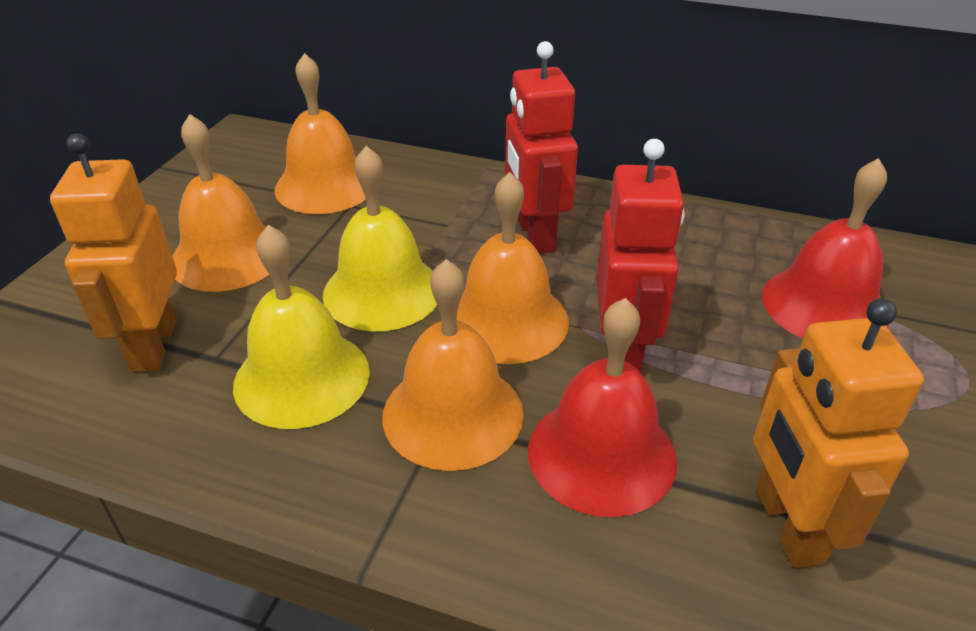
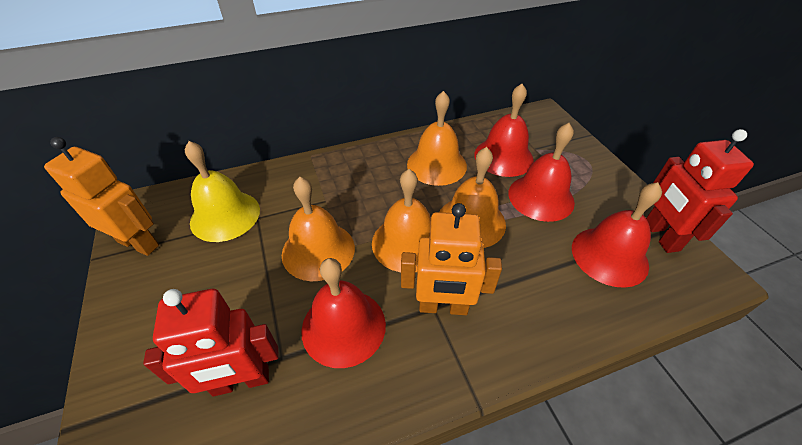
red bell: 2 -> 4
yellow bell: 2 -> 1

